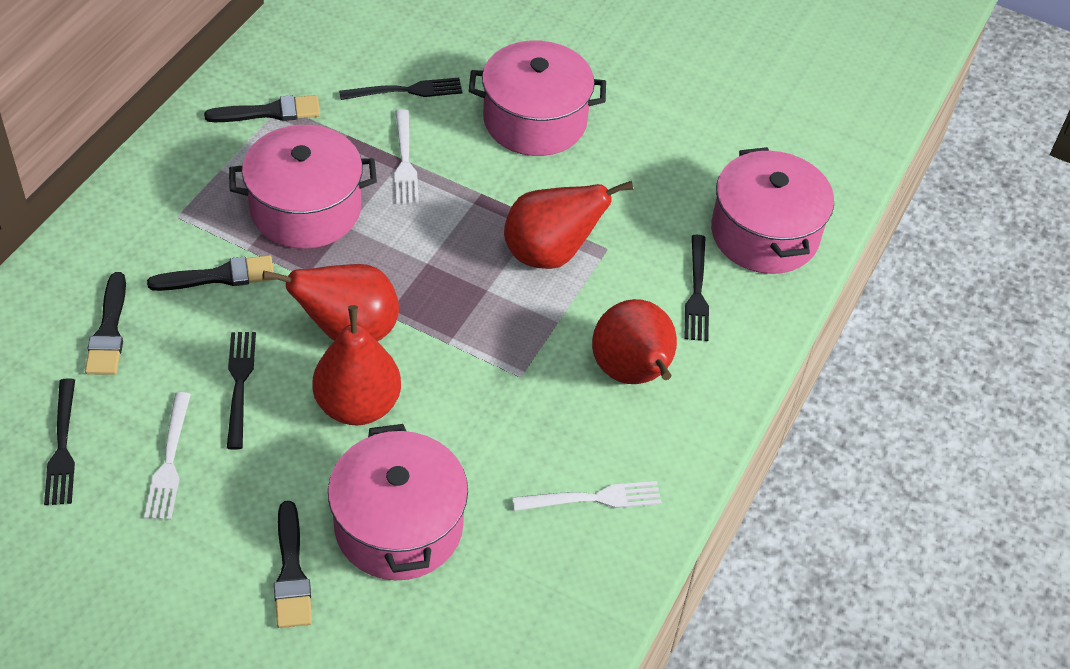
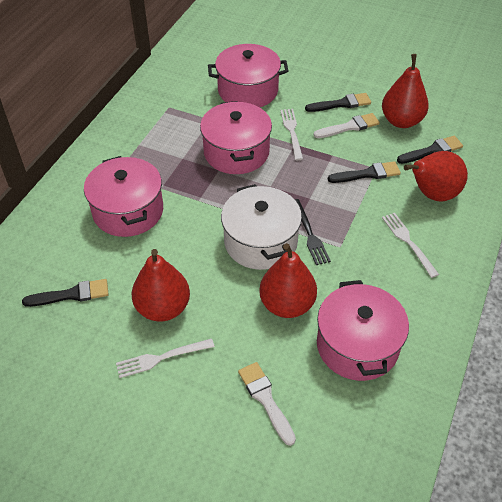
black fork: 4 -> 1
white brush: 0 -> 2
white pot: 0 -> 1

